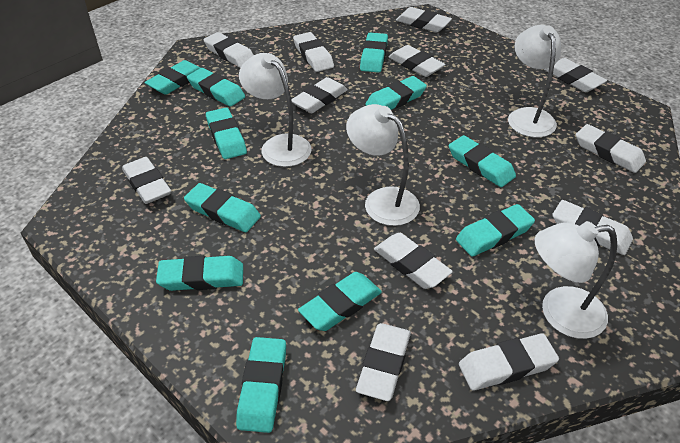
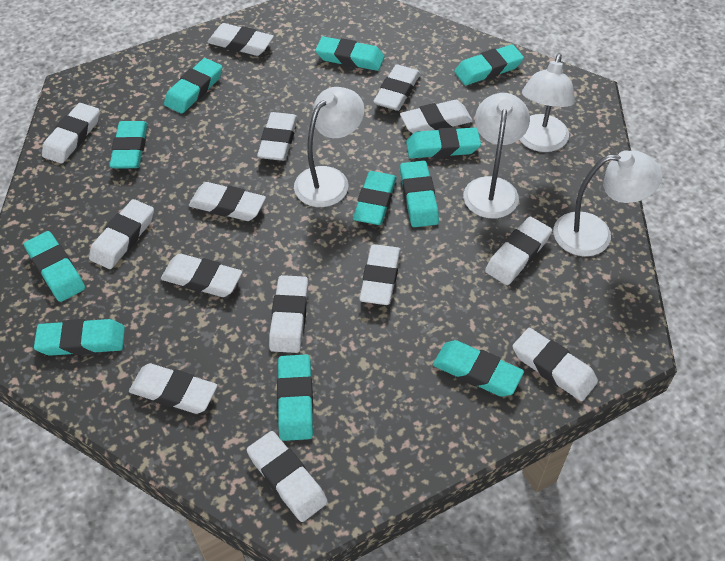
white eraser: 12 -> 14

